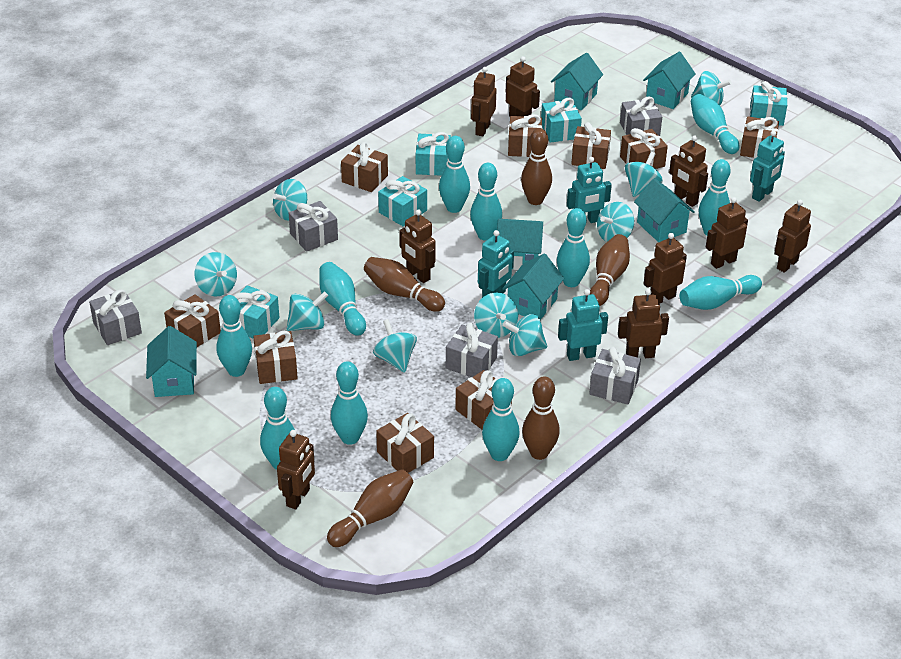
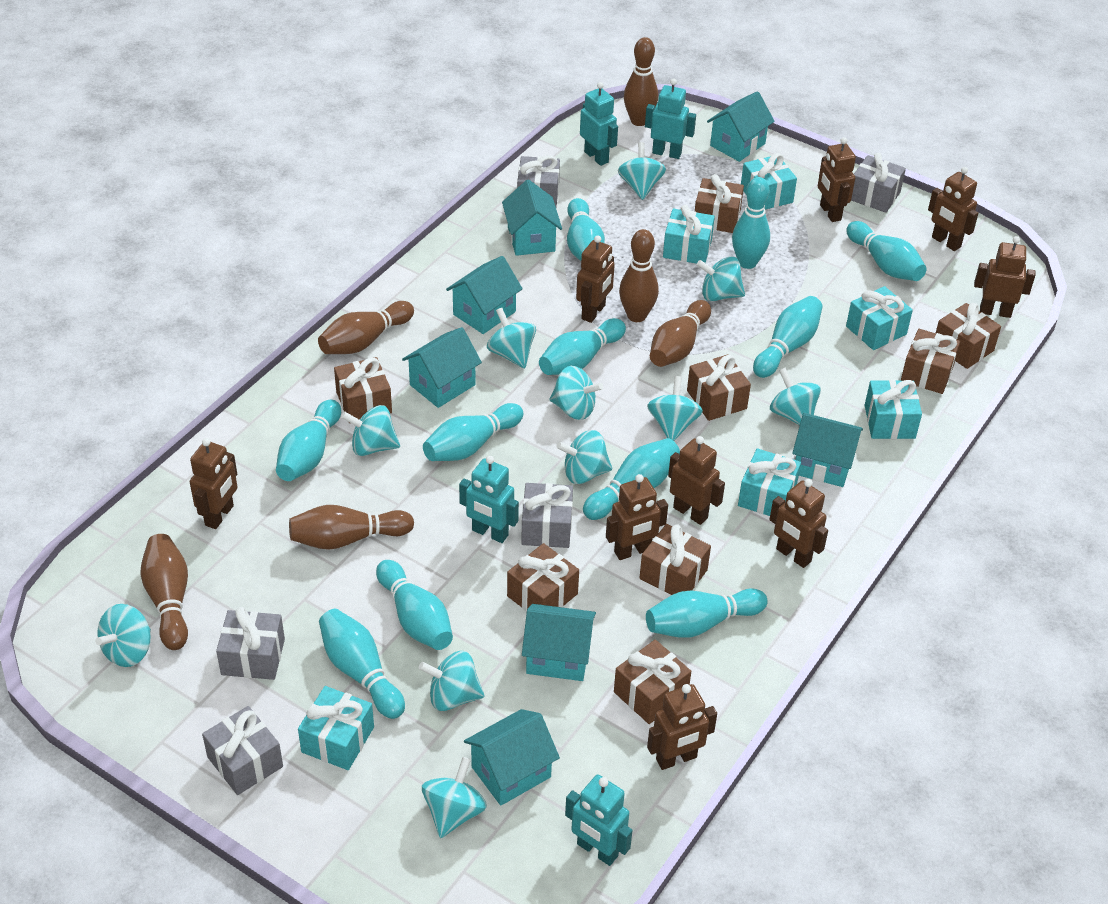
brown bowling pin: 5 -> 6
brown gift: 9 -> 8
turquoise gift: 5 -> 6
turquoise house: 6 -> 7
turquoise spinning top: 9 -> 11

